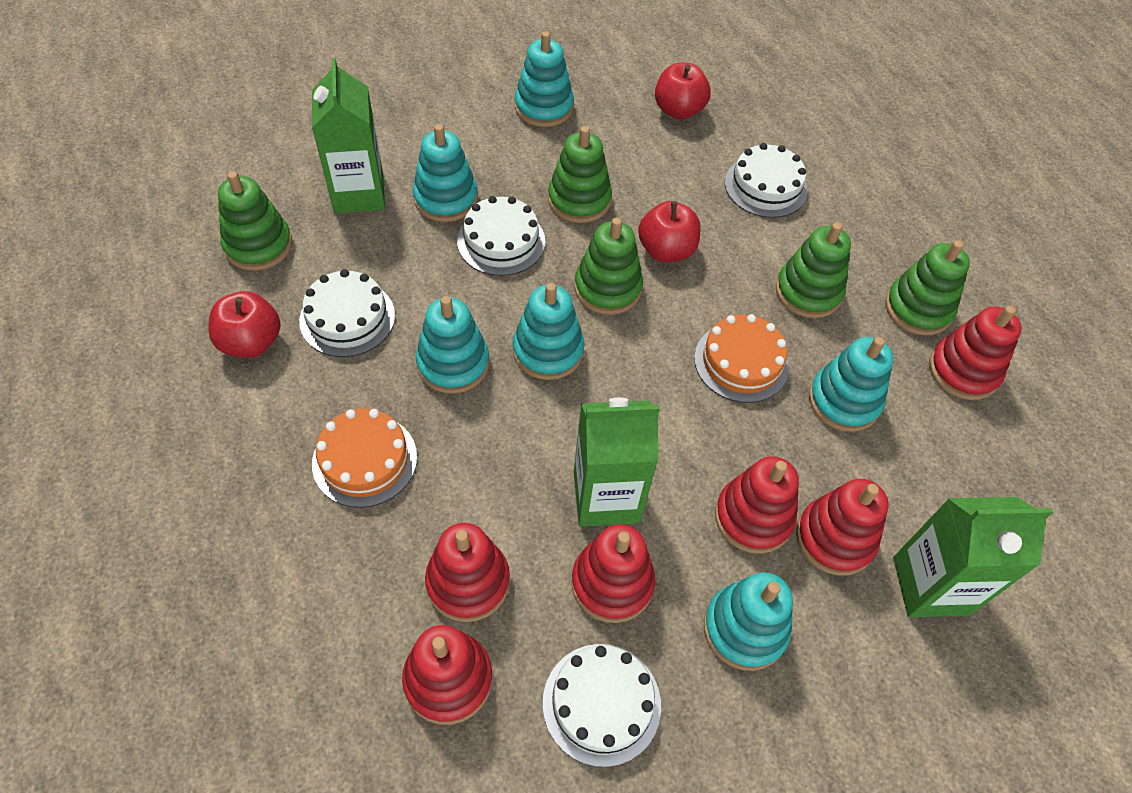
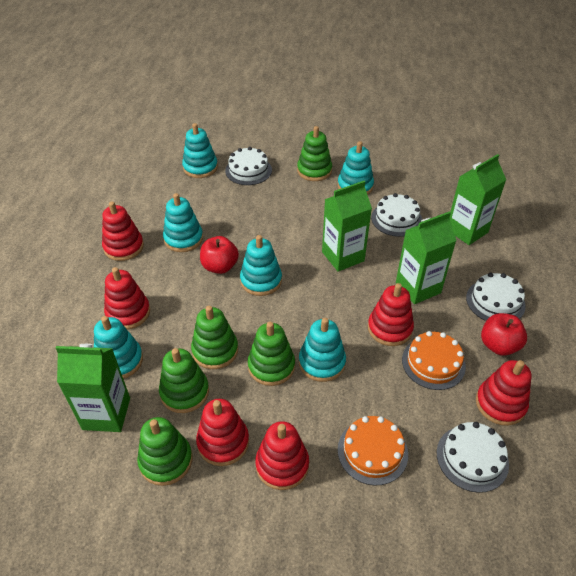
green carton: 3 -> 4
red apple: 3 -> 2

